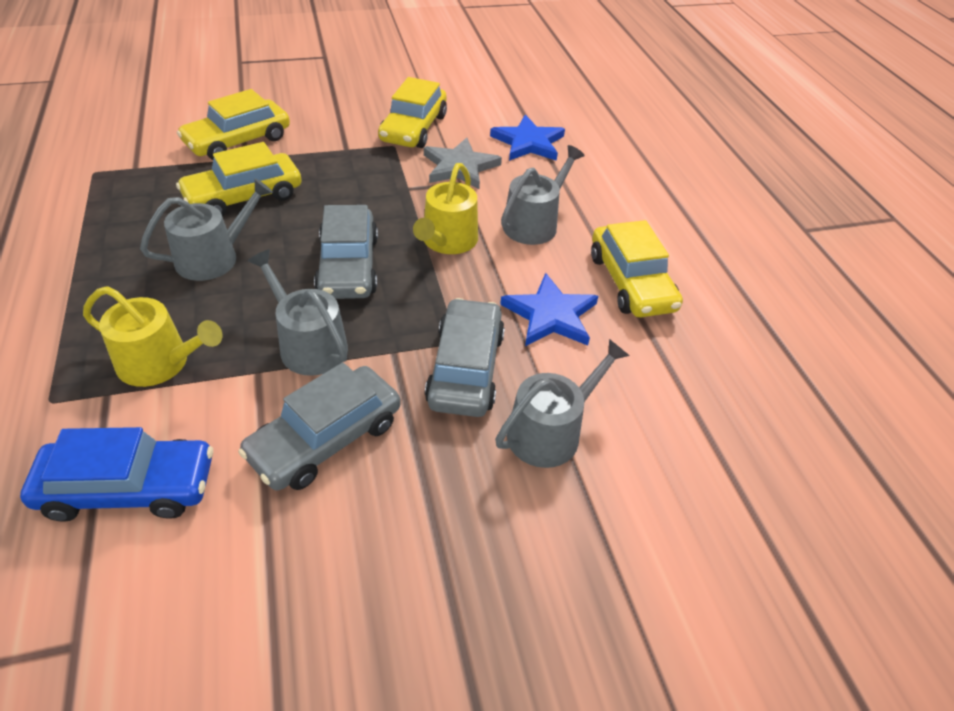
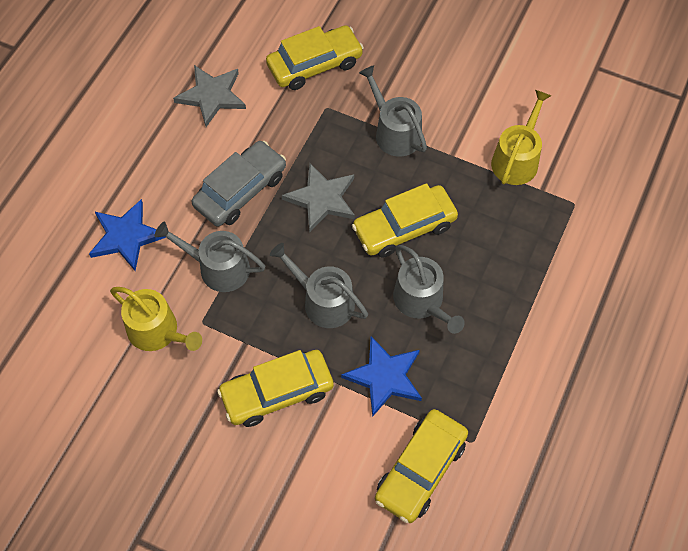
blue car: 1 -> 0
grey car: 3 -> 1
grey star: 1 -> 2

